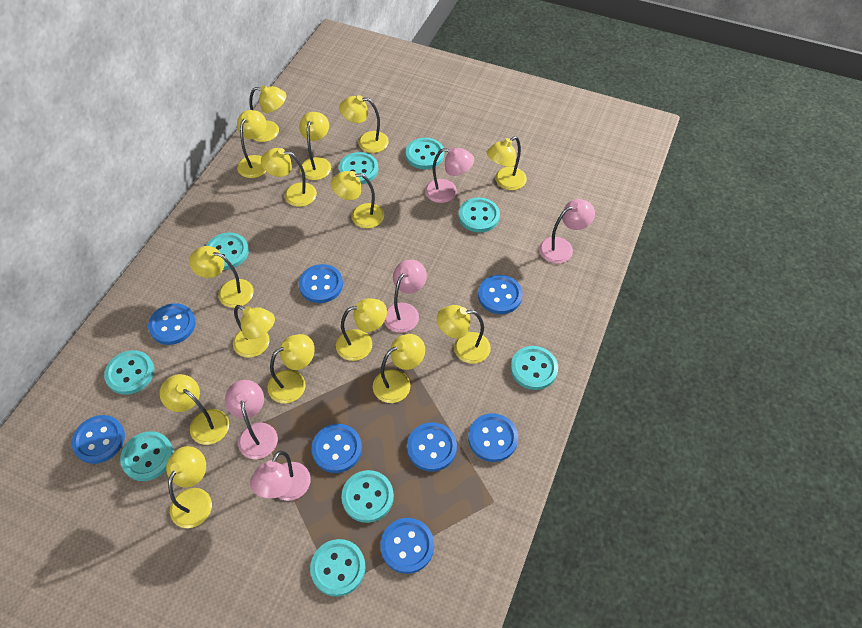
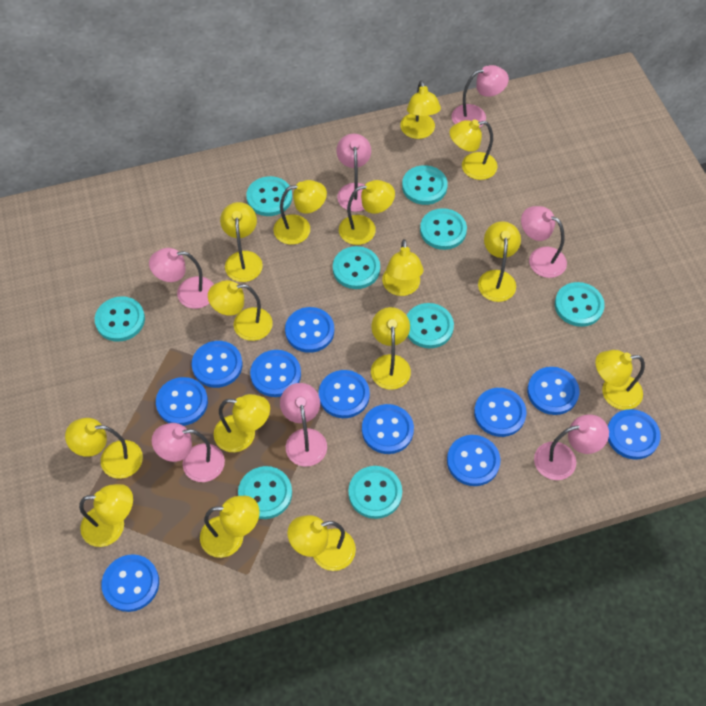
blue button: 8 -> 11
pink lamp: 5 -> 7

